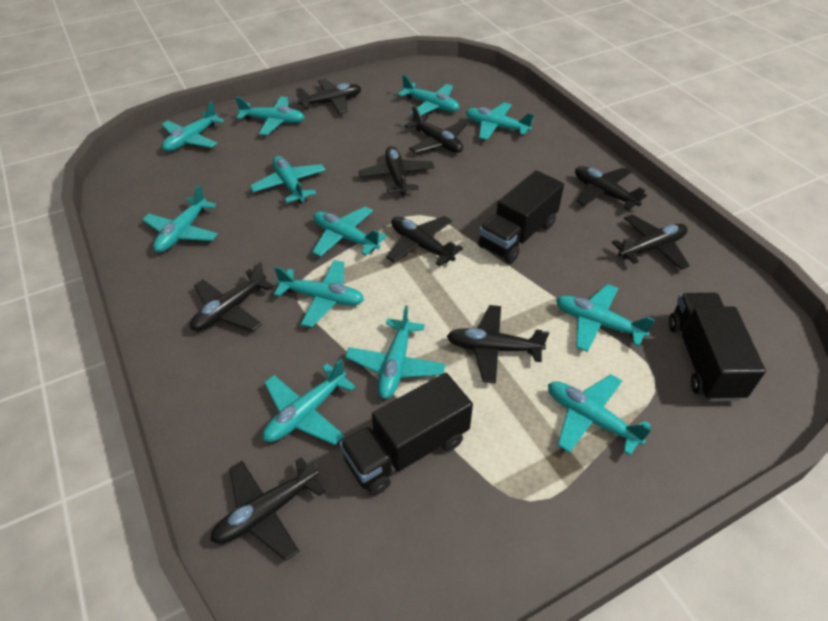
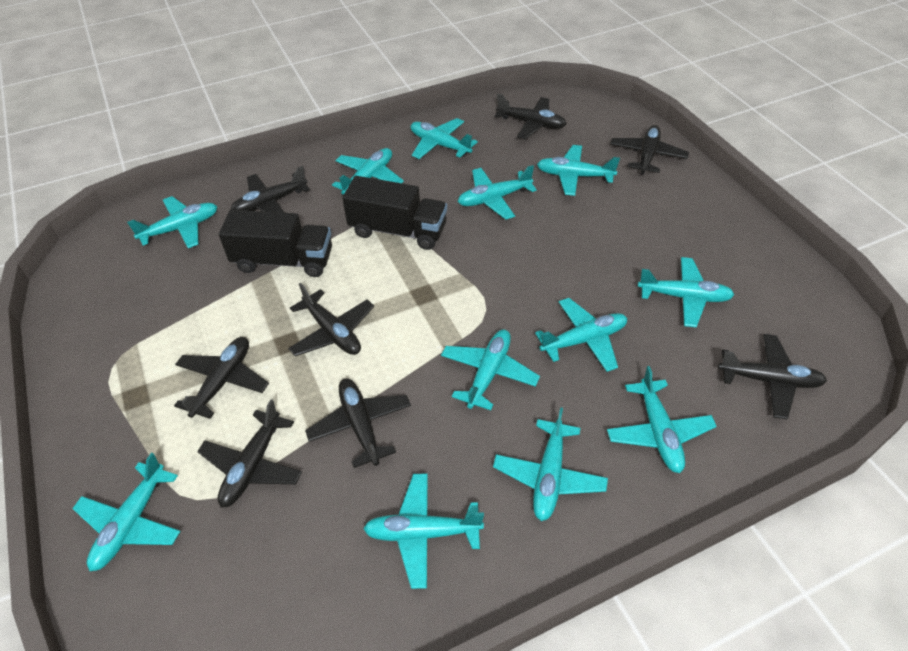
black plane: 9 -> 8
black truck: 3 -> 2

